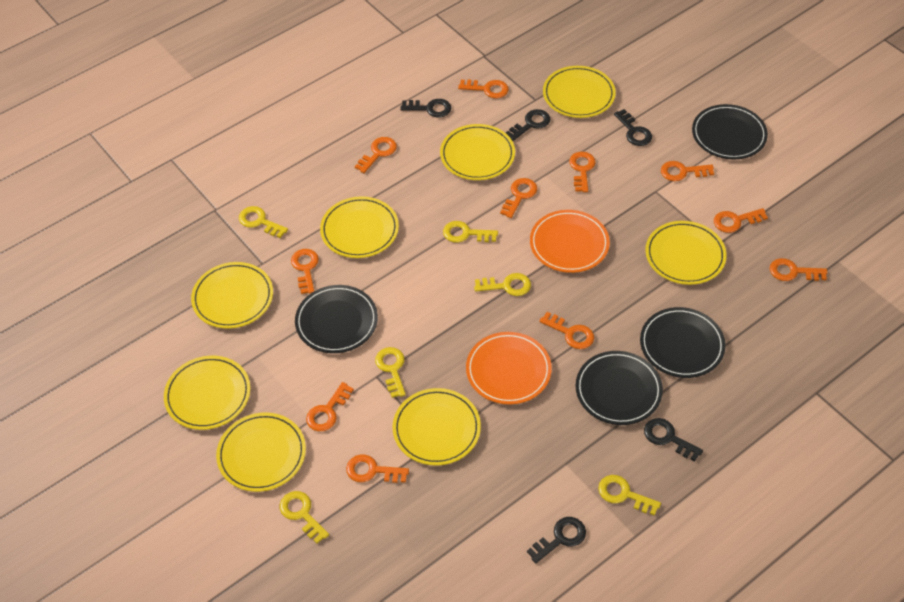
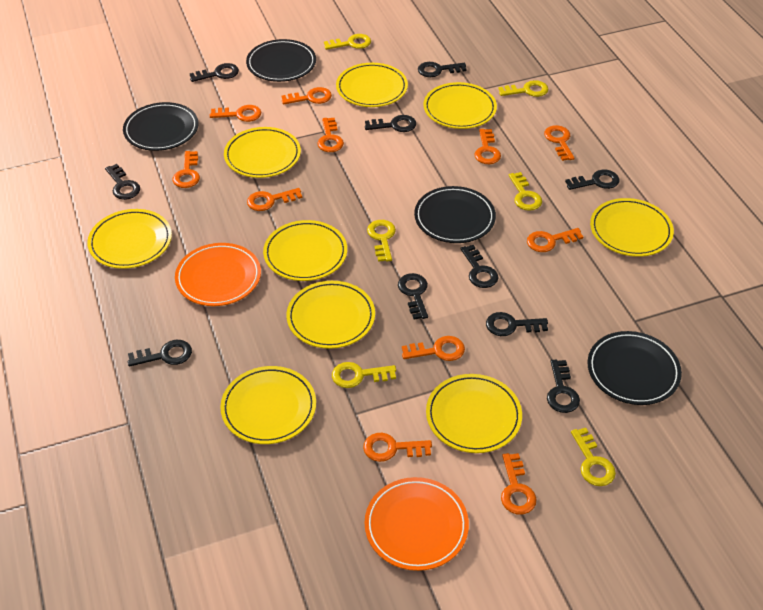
black key: 5 -> 10
yellow plate: 8 -> 9

